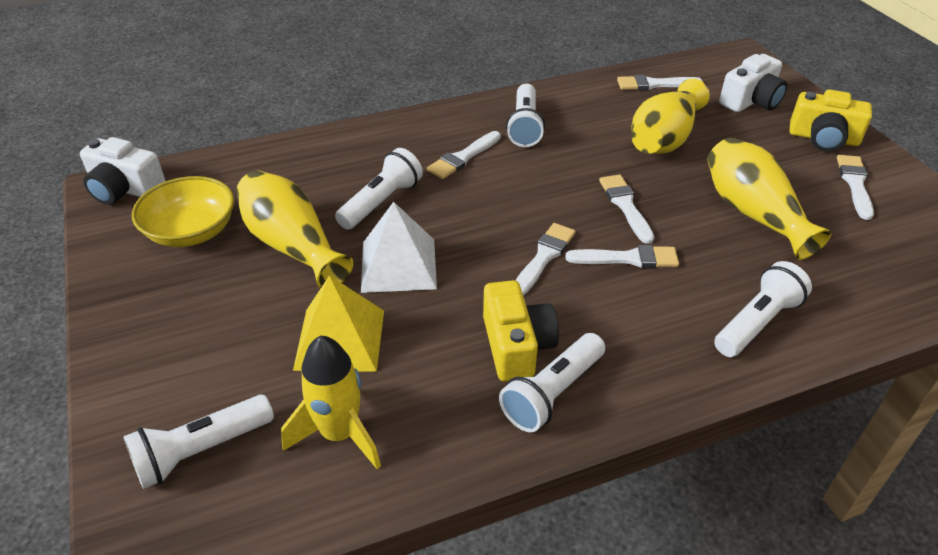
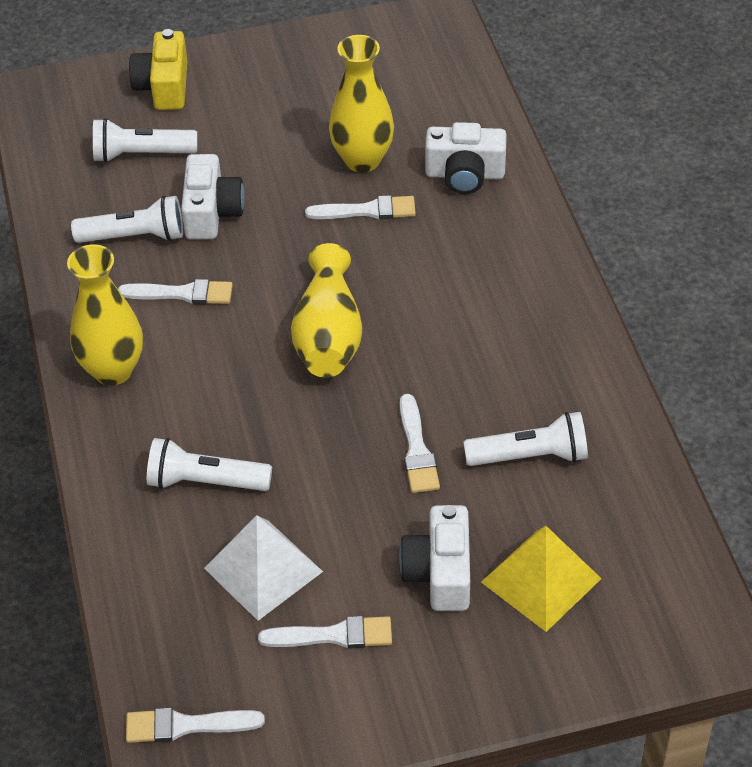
white brush: 6 -> 5
white camera: 2 -> 3
white flashlight: 5 -> 4
yellow bowl: 1 -> 0
yellow camera: 2 -> 1
yellow rocket: 1 -> 0

